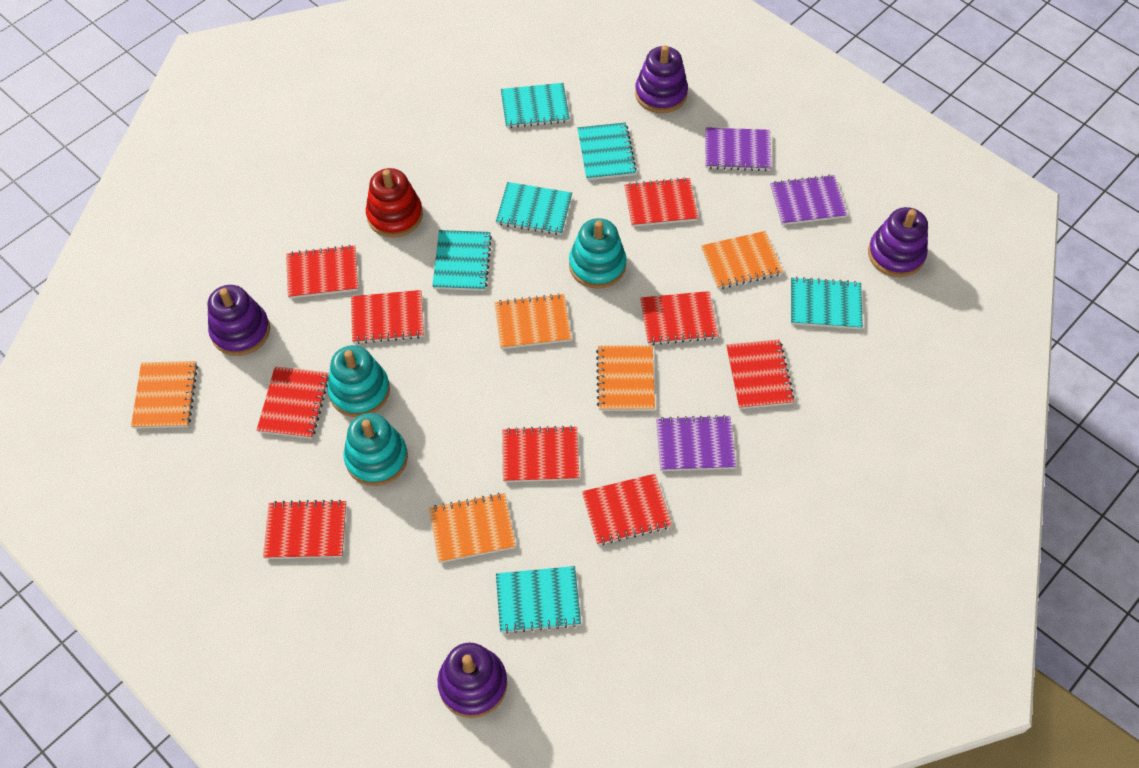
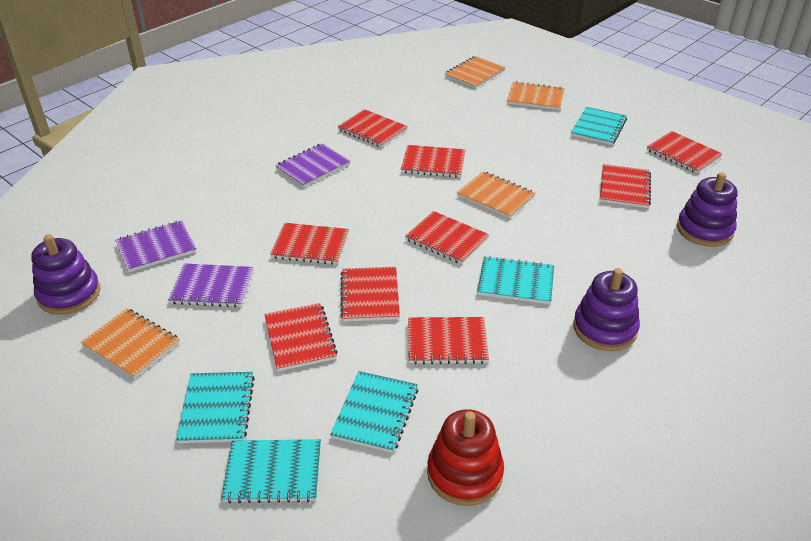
orange notebook: 5 -> 4
purple stacking toy: 4 -> 3
turquoise notebook: 6 -> 5
turquoise stacking toy: 3 -> 0

